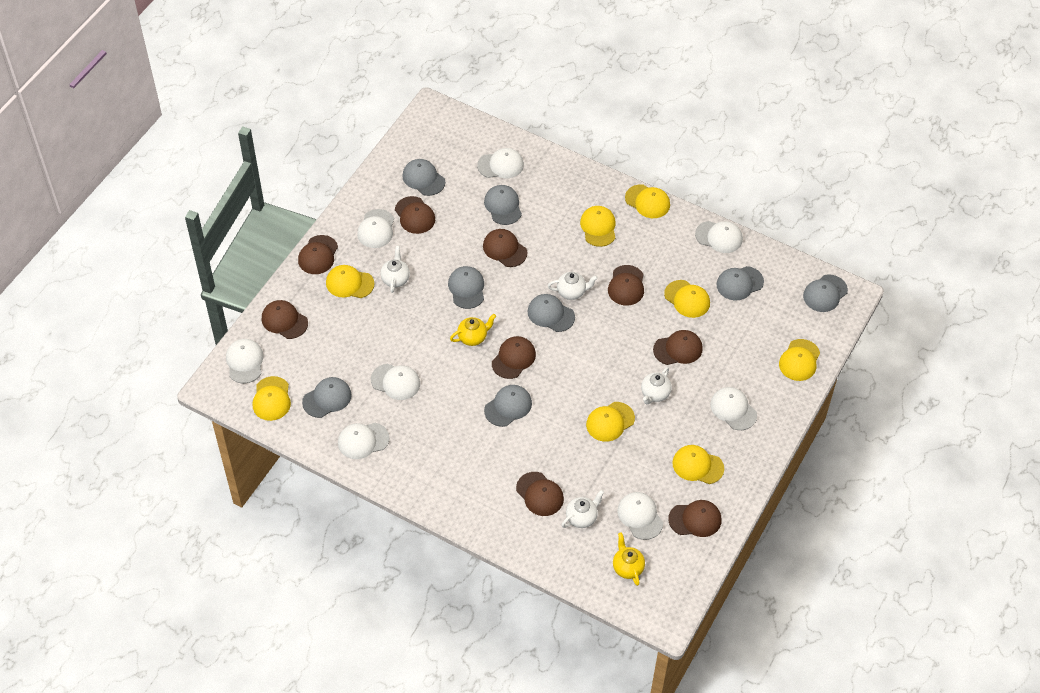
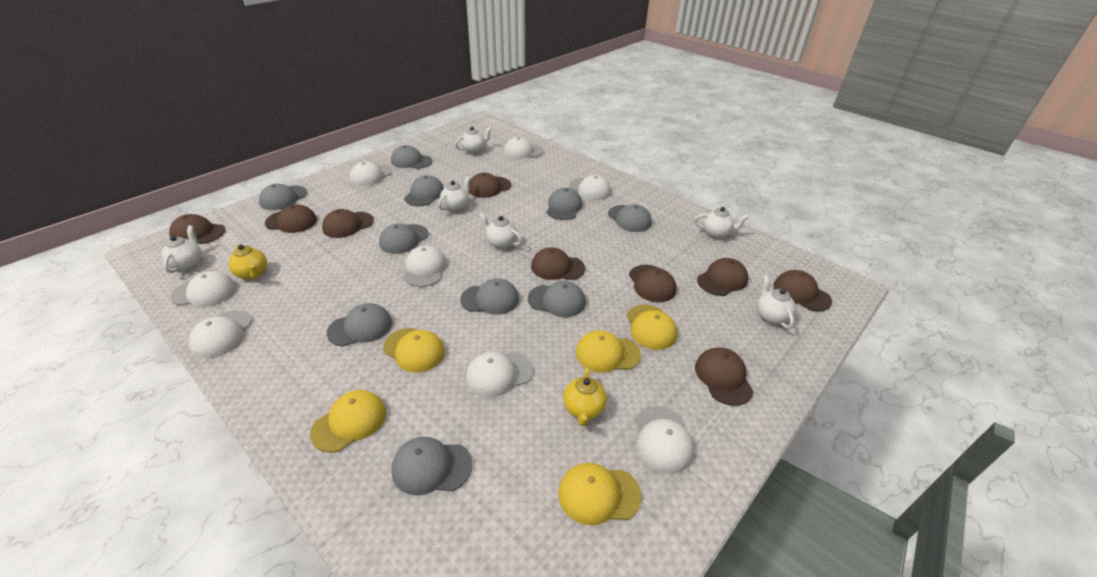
grey cap: 8 -> 10
white teapot: 4 -> 6
yellow cap: 8 -> 5

